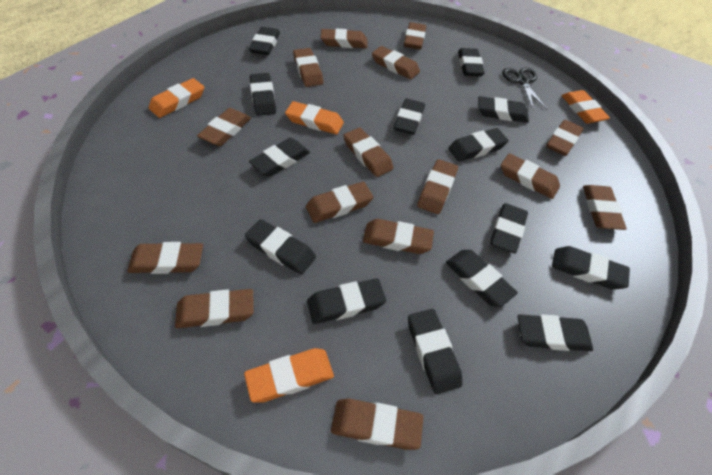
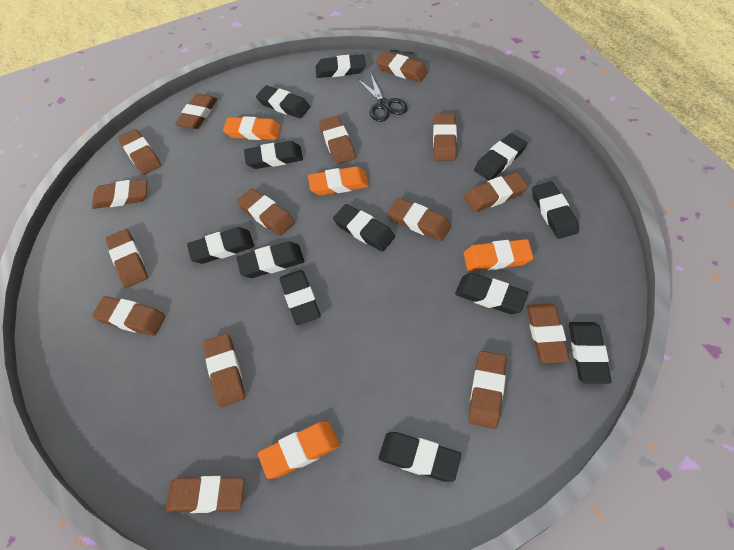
black eraser: 14 -> 12

